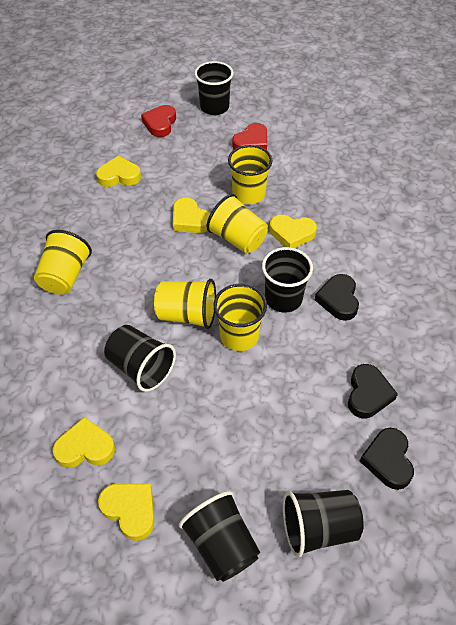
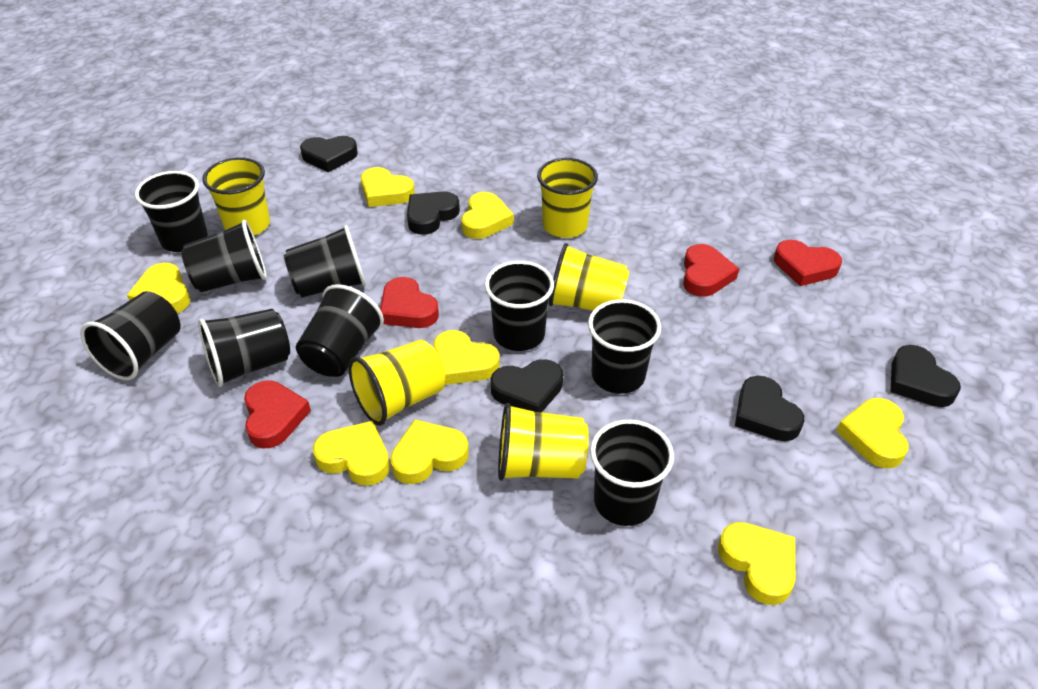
black cup: 5 -> 9
black heart: 3 -> 5
red heart: 2 -> 4
yellow heart: 5 -> 8

